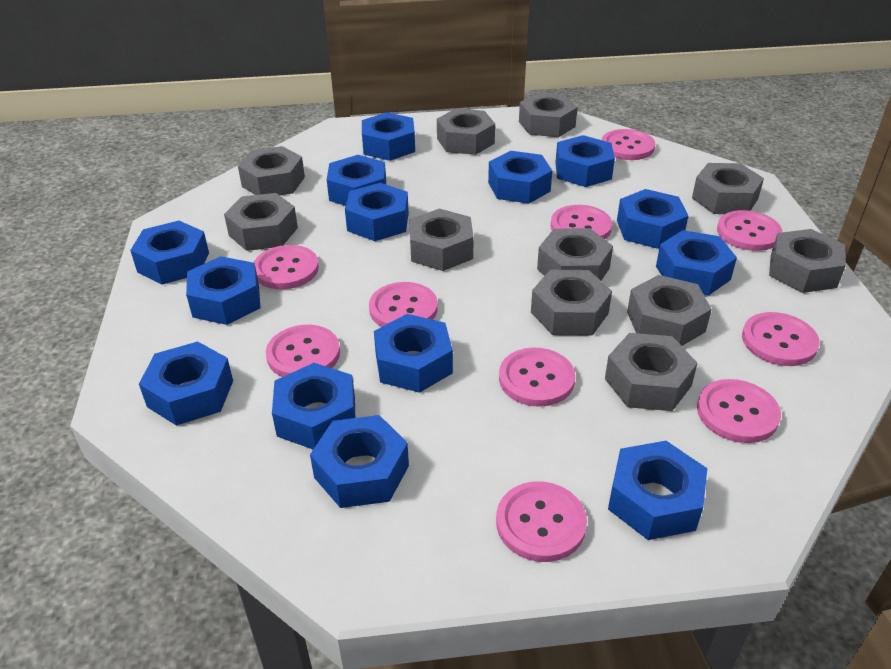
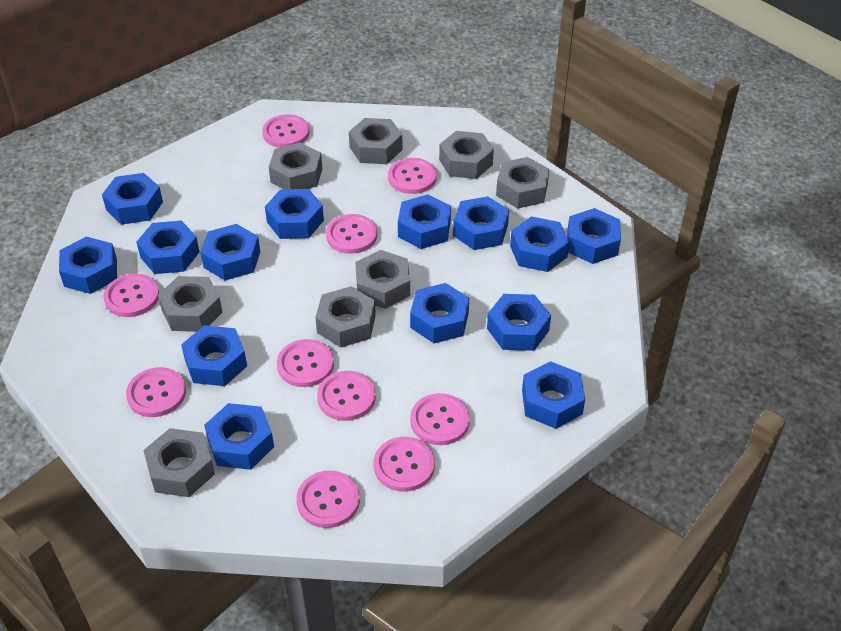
grey nut: 11 -> 8

